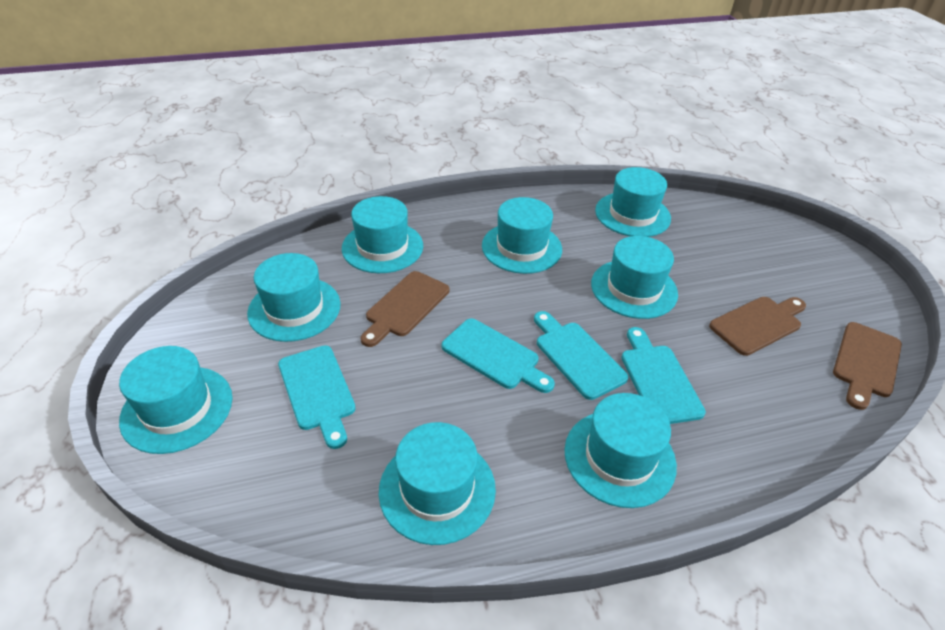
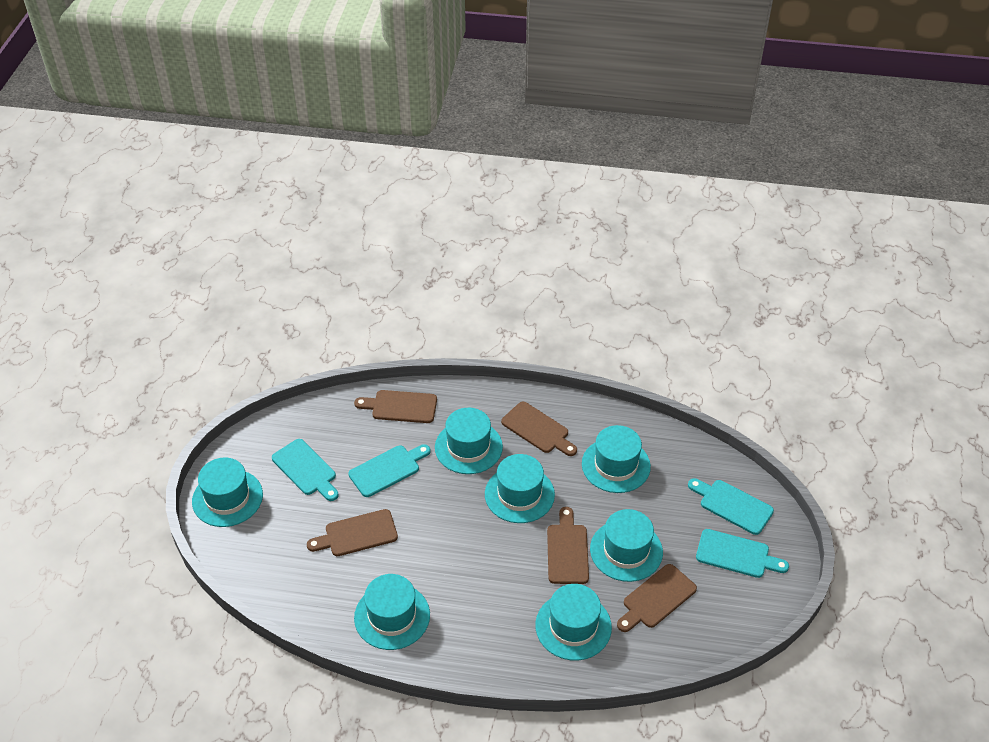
brown cutting board: 3 -> 5
turquoise hat: 8 -> 7

